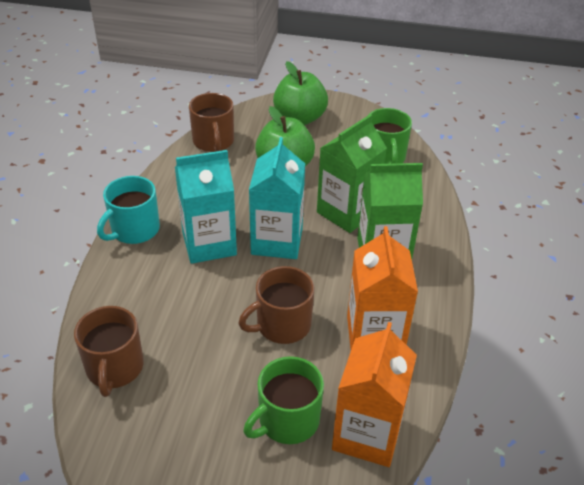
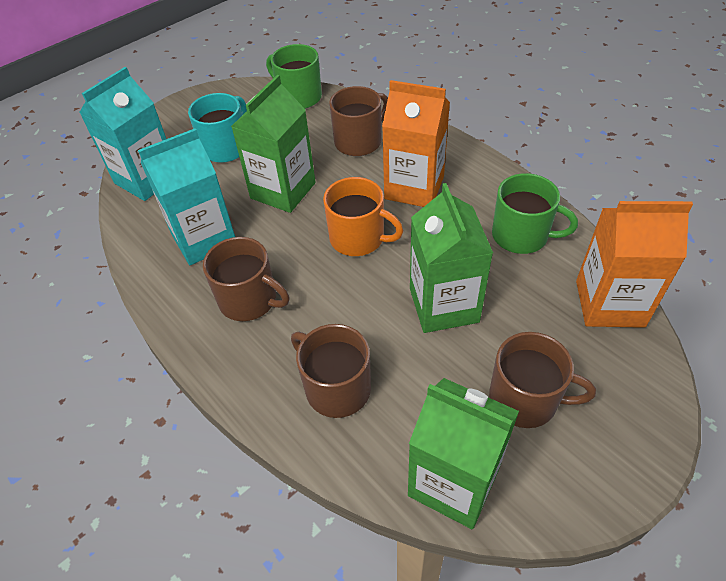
brown mug: 3 -> 4
green apple: 2 -> 0
green carton: 2 -> 3
orange mug: 0 -> 1

